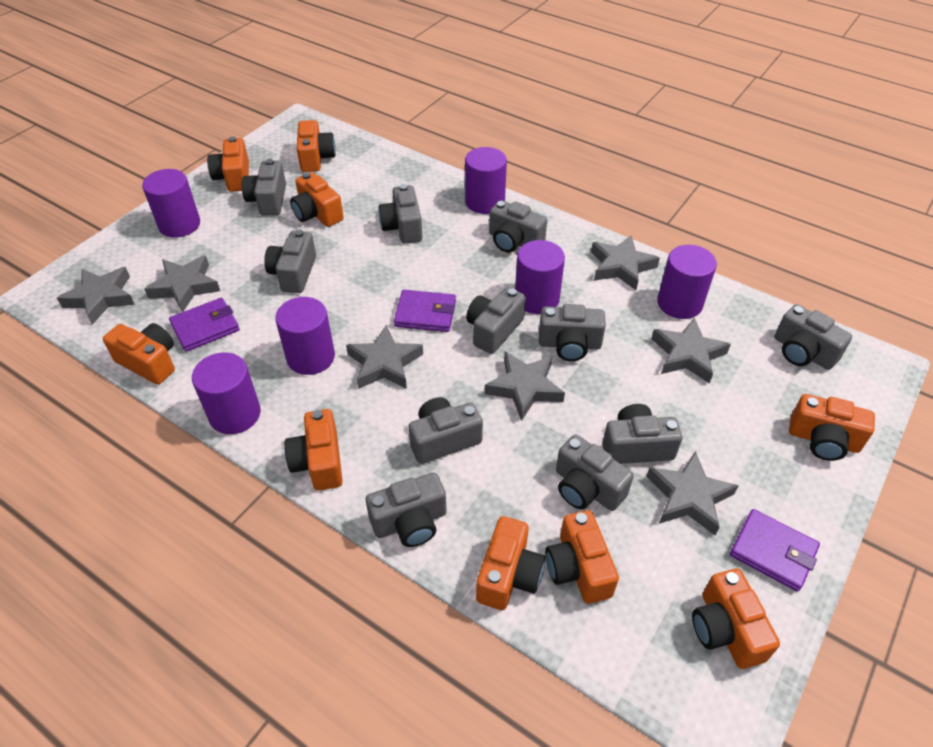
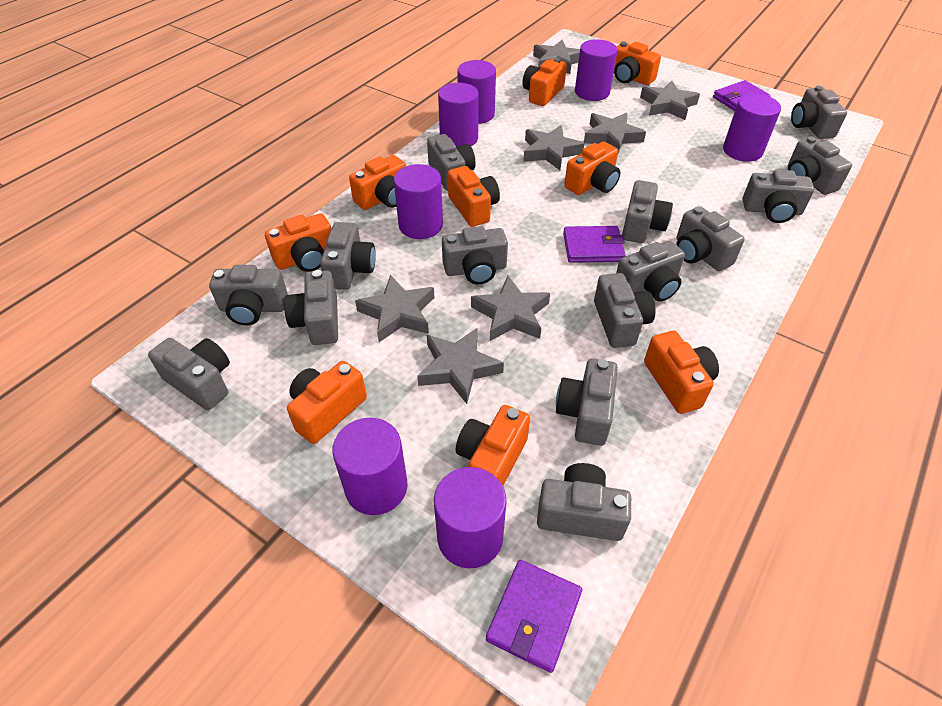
grey camera: 11 -> 15
purple cylinder: 6 -> 7

